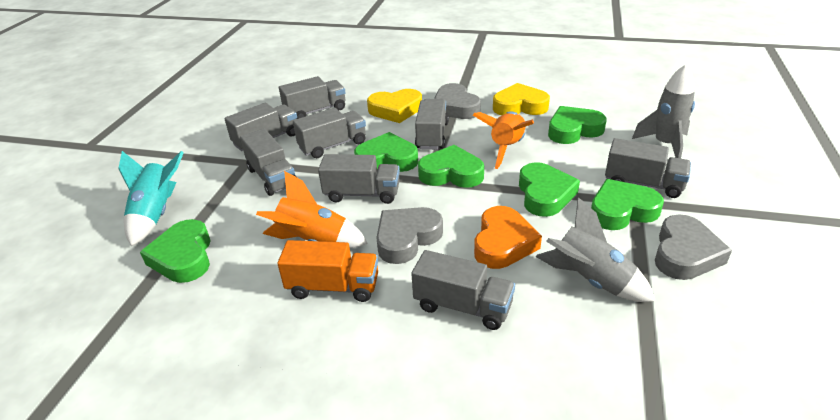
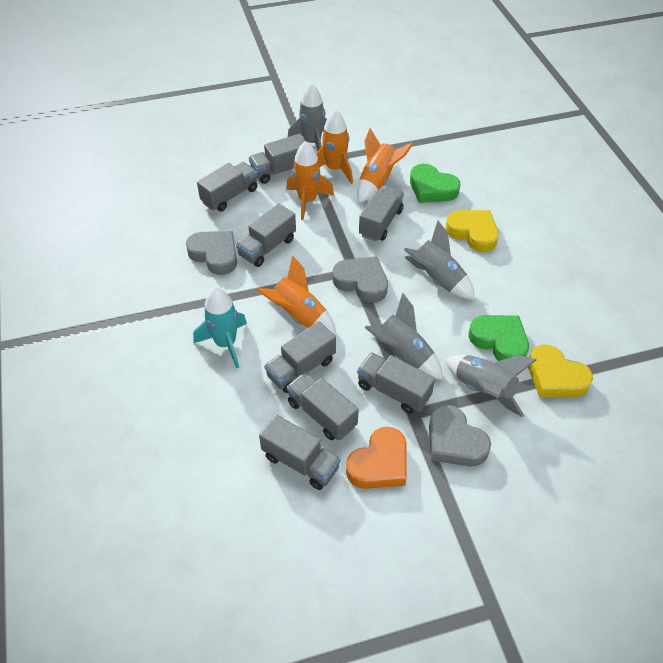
green heart: 6 -> 2
grey rocket: 2 -> 4
orange rocket: 2 -> 4
orange truck: 1 -> 0

